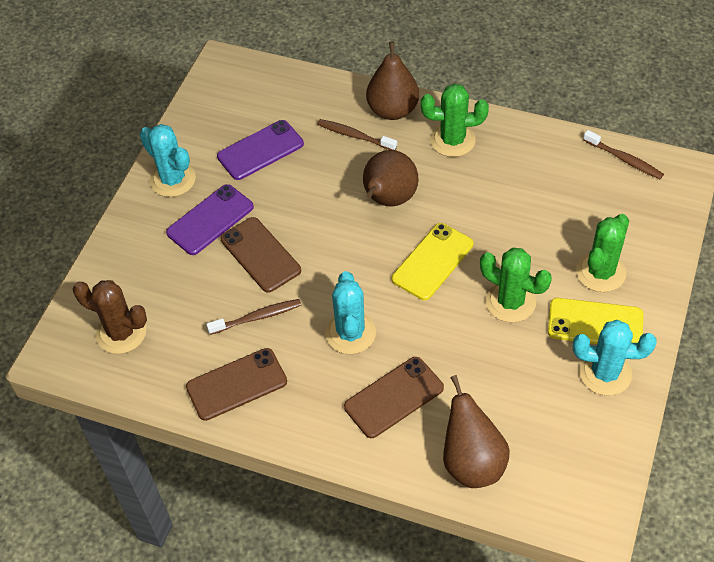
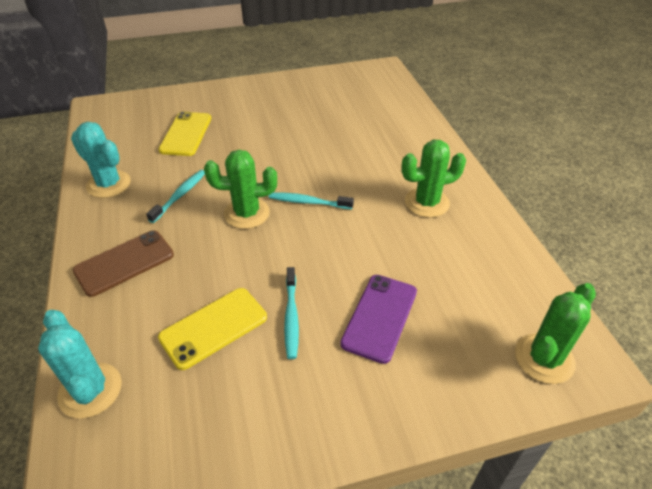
brown cactus: 1 -> 0
brown pear: 3 -> 0
brown phone: 3 -> 1
brown toothbrush: 3 -> 0
purple phone: 2 -> 1
turquoise cactus: 3 -> 2
turquoise toothbrush: 0 -> 3

